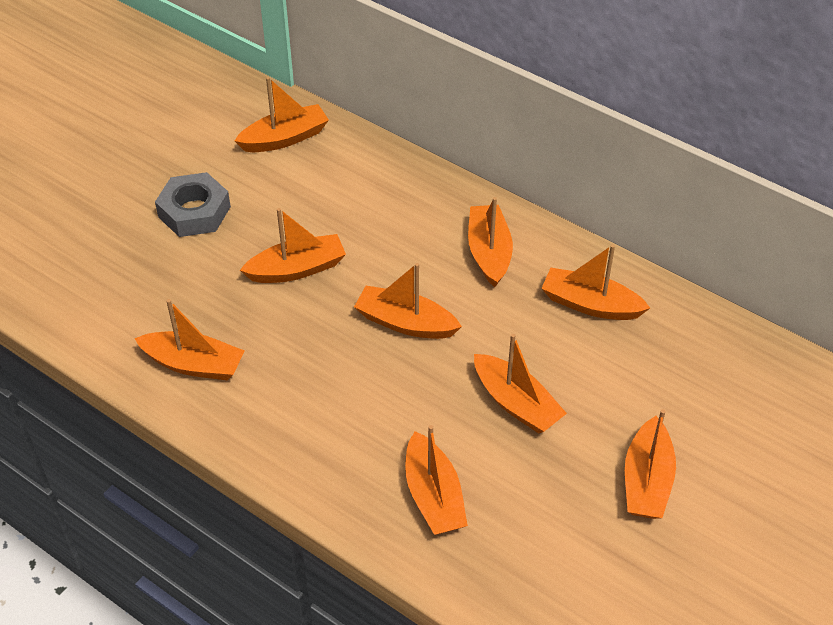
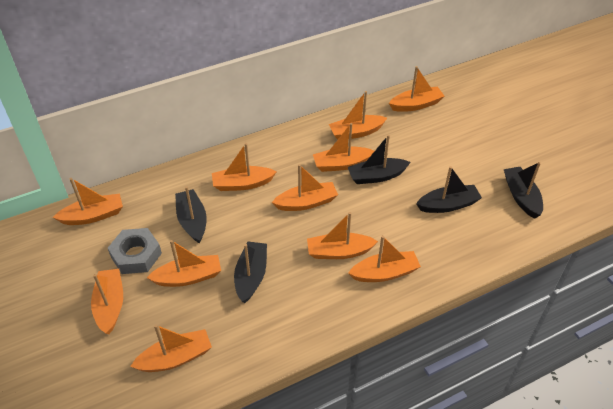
black boat: 0 -> 5
orange boat: 9 -> 11

